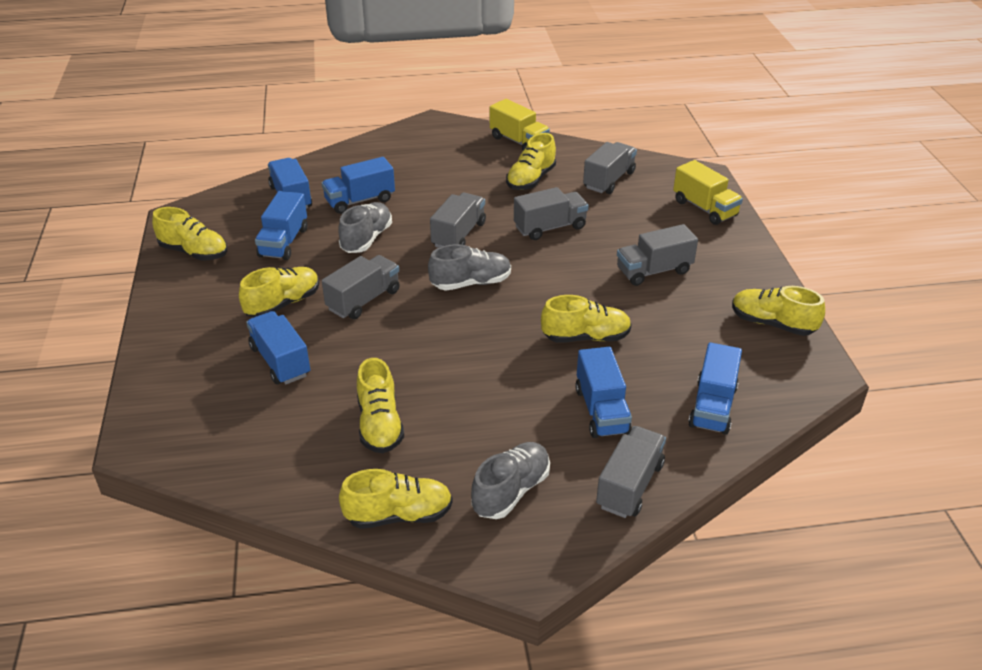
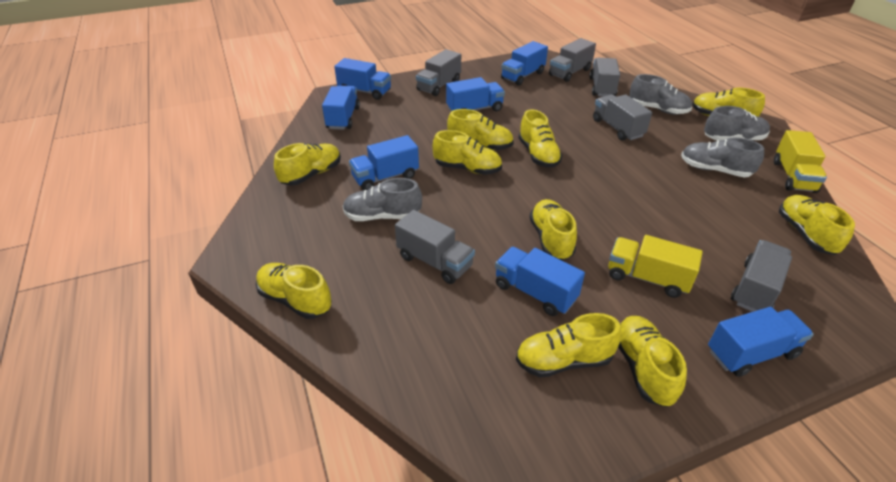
blue truck: 6 -> 7
grey shoe: 3 -> 4
yellow shoe: 7 -> 10

